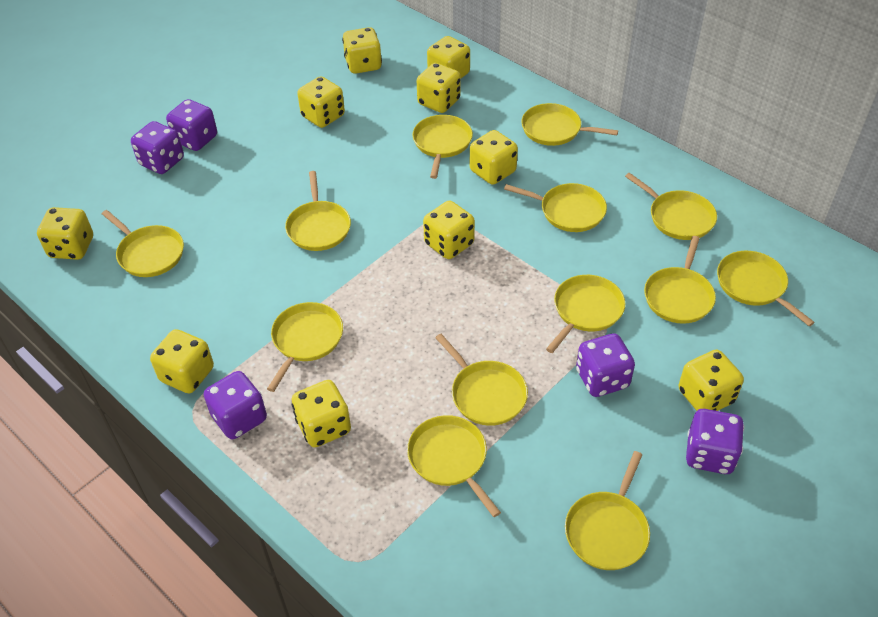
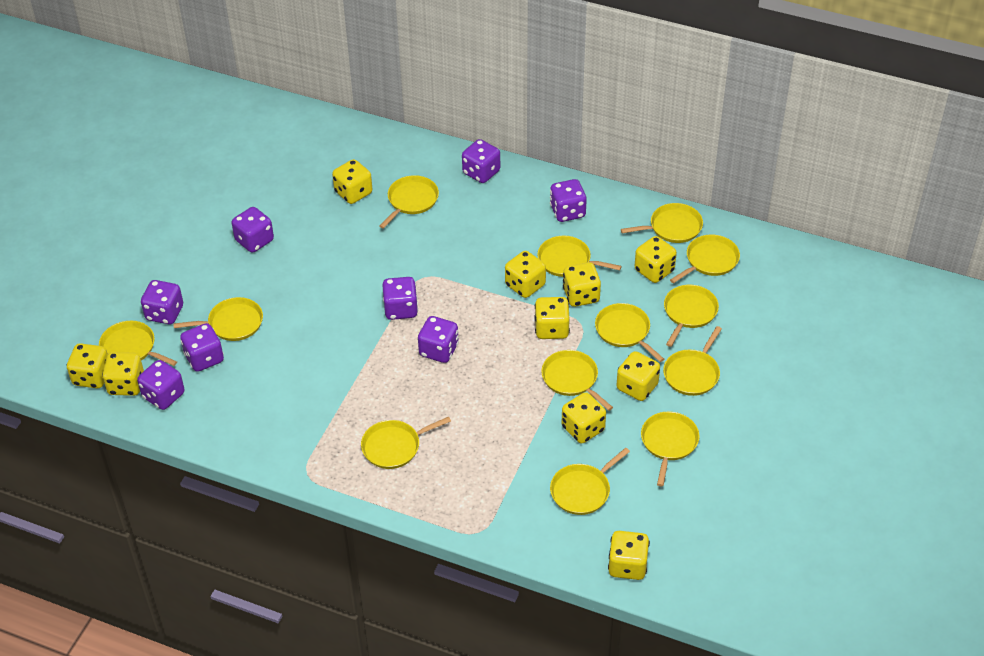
purple dice: 5 -> 8

